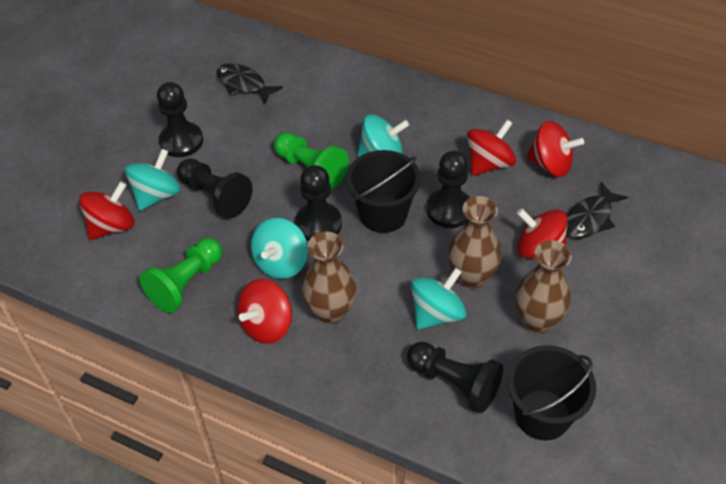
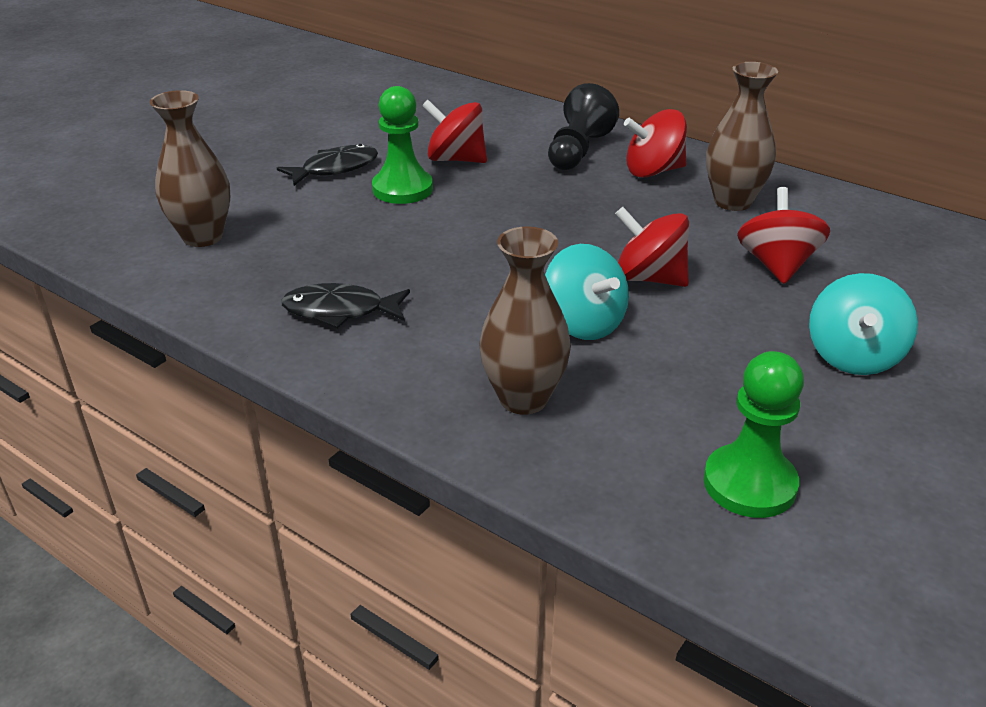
black bucket: 2 -> 0
black pawn: 5 -> 1
red spinning top: 5 -> 4
turquoise spinning top: 4 -> 2

